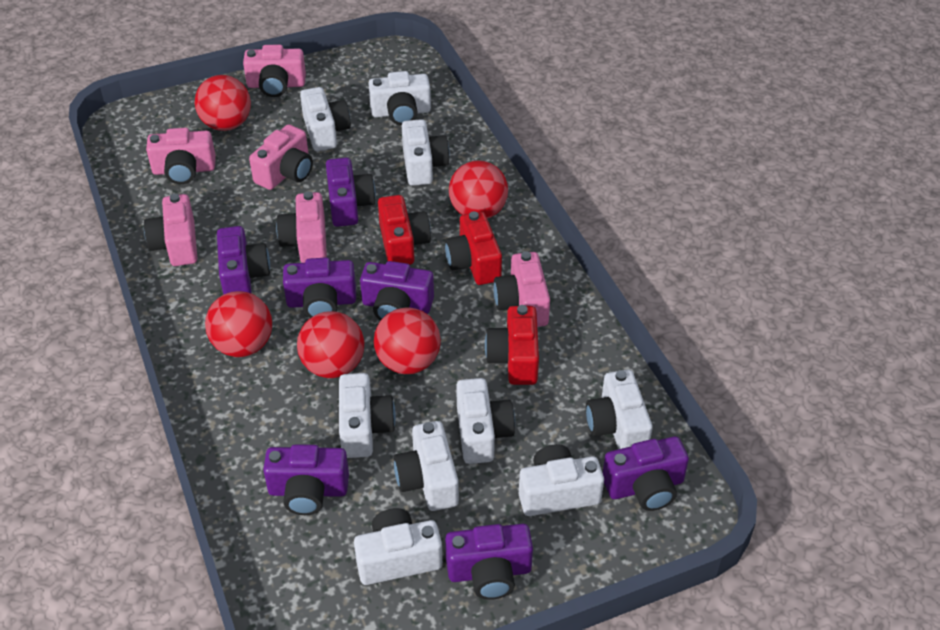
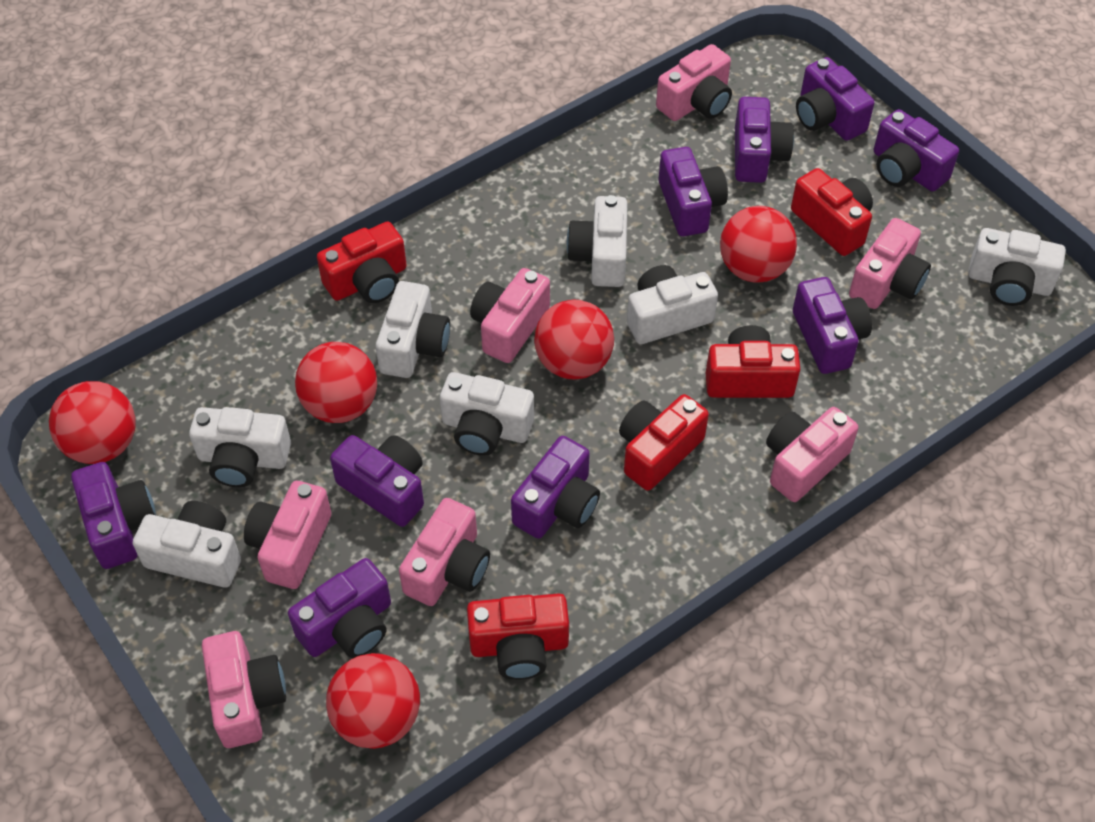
pink camera: 6 -> 7
purple camera: 7 -> 9
red camera: 3 -> 5
white camera: 9 -> 7

